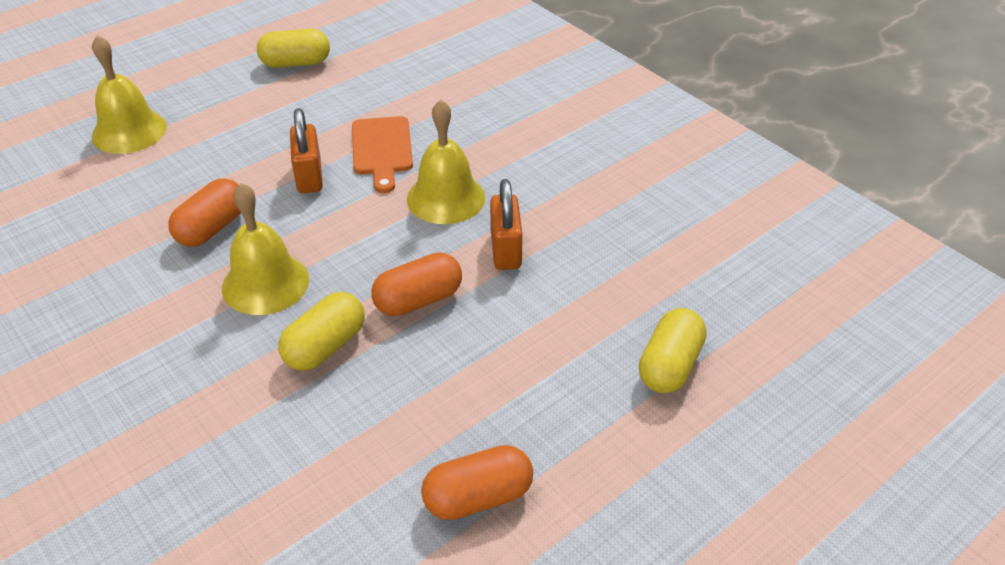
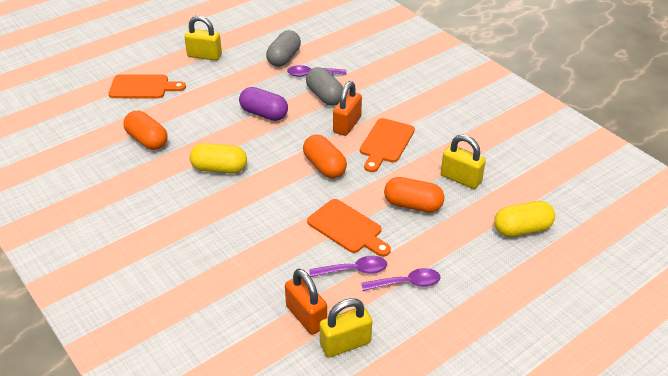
grey capsule: 0 -> 2
orange cutting board: 1 -> 3
purple capsule: 0 -> 1
purple spoon: 0 -> 3
yellow bell: 3 -> 0
yellow capsule: 3 -> 2
yellow padlock: 0 -> 3

